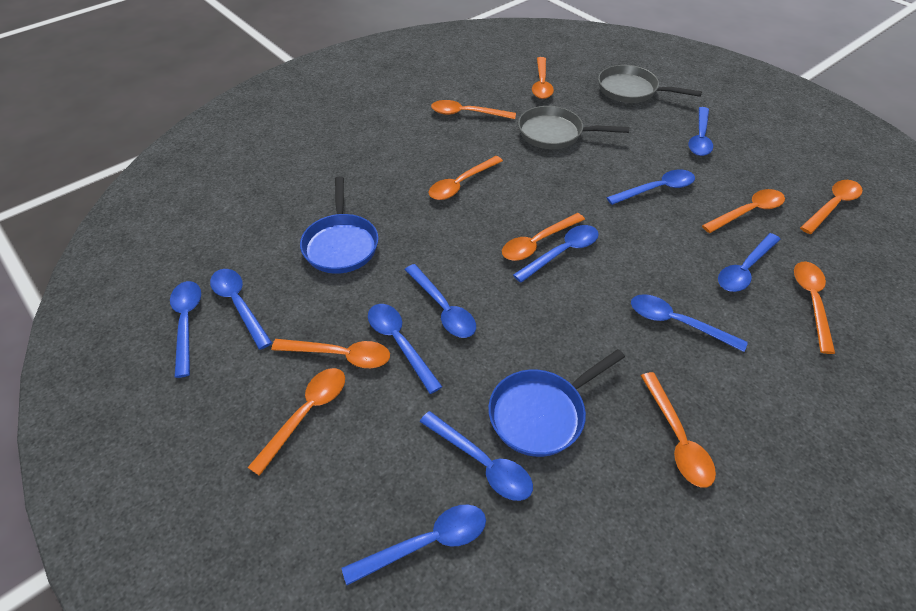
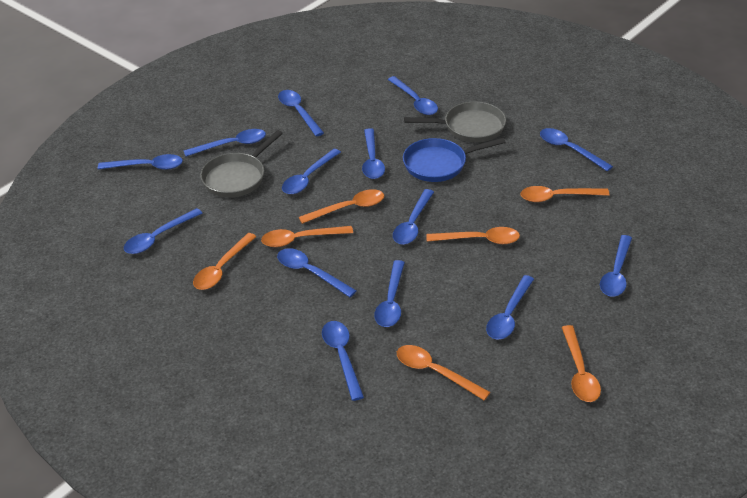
blue pan: 2 -> 1
blue spoon: 11 -> 14
orange spoon: 10 -> 7

